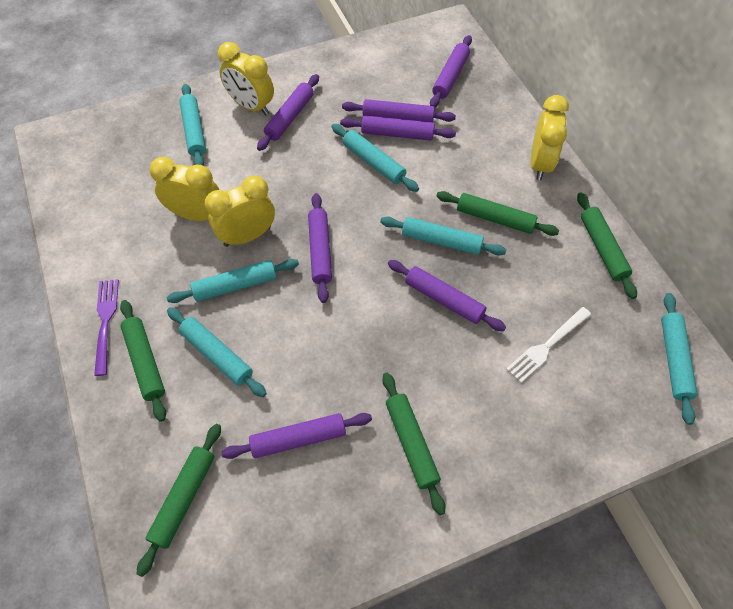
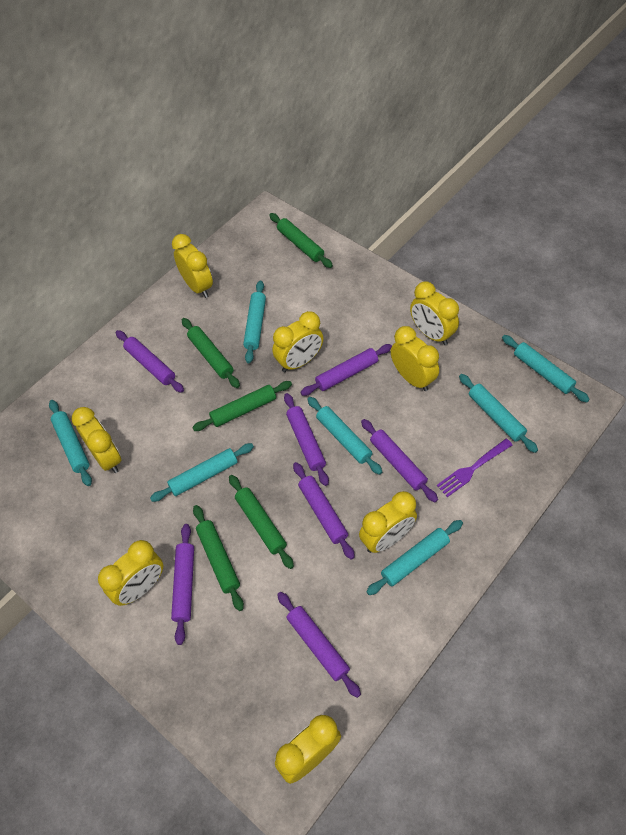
turquoise rolling pin: 6 -> 7
white fork: 1 -> 0
yellow clock: 4 -> 8

